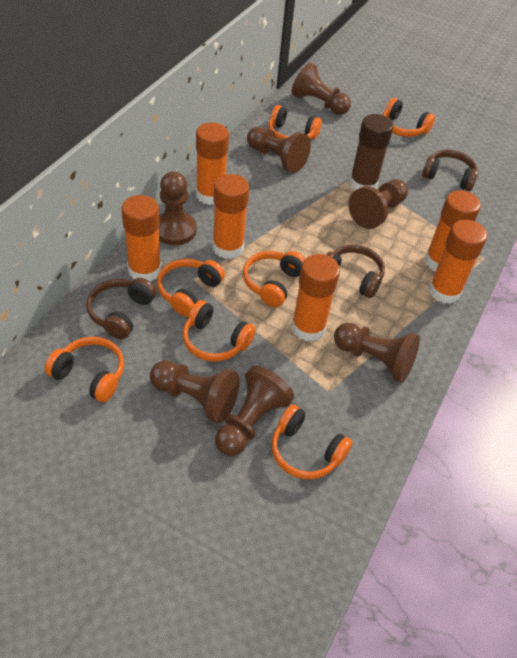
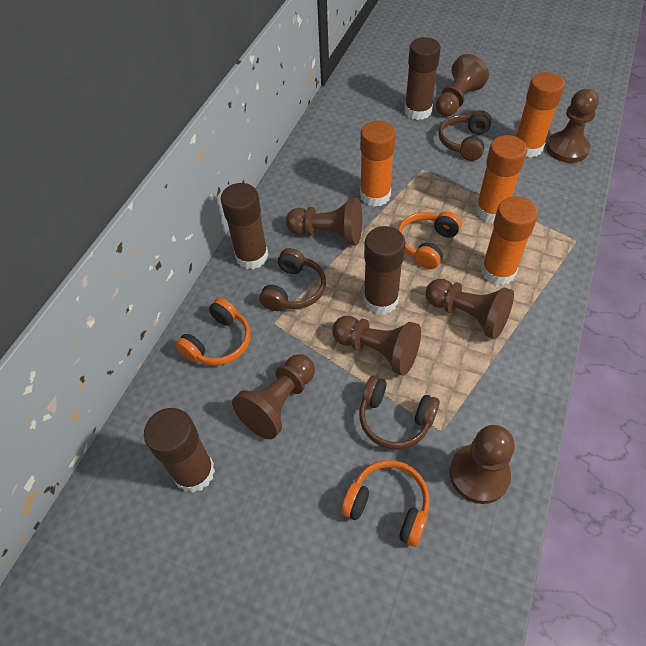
brown glue stick: 1 -> 4
orange glue stick: 6 -> 4
orange headphones: 7 -> 3

